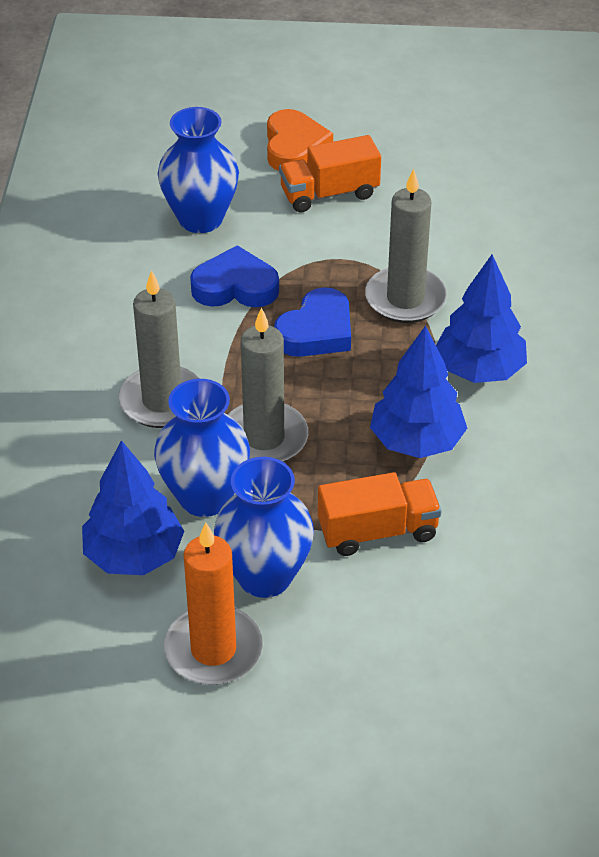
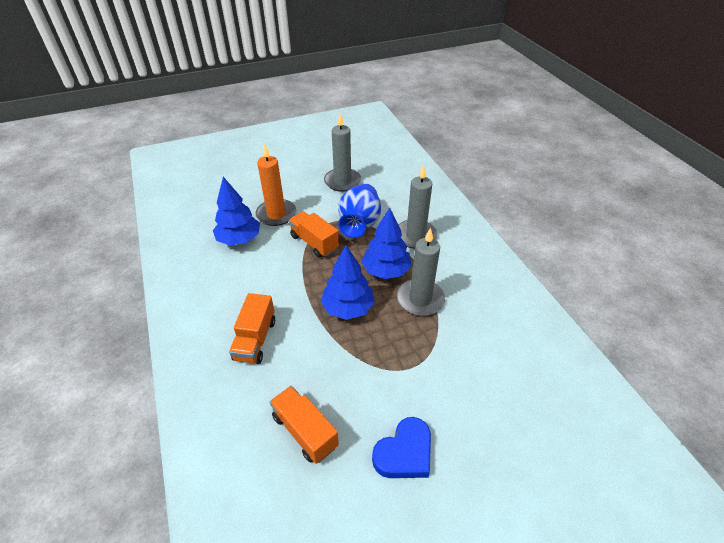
blue heart: 2 -> 1
blue vase: 3 -> 1
orange heart: 1 -> 0
orange truck: 2 -> 3

